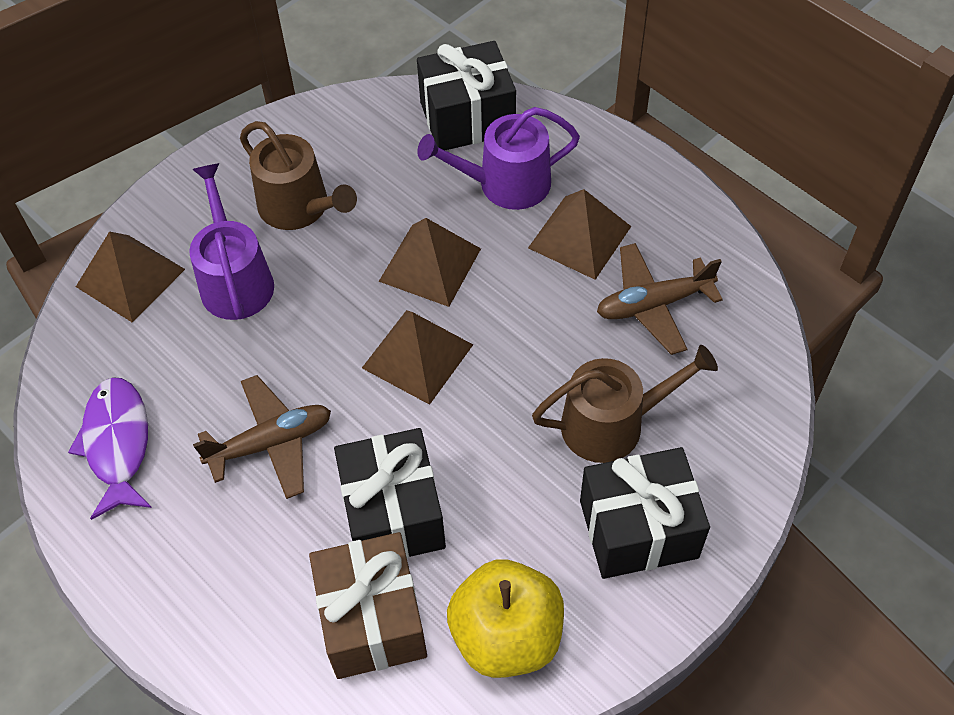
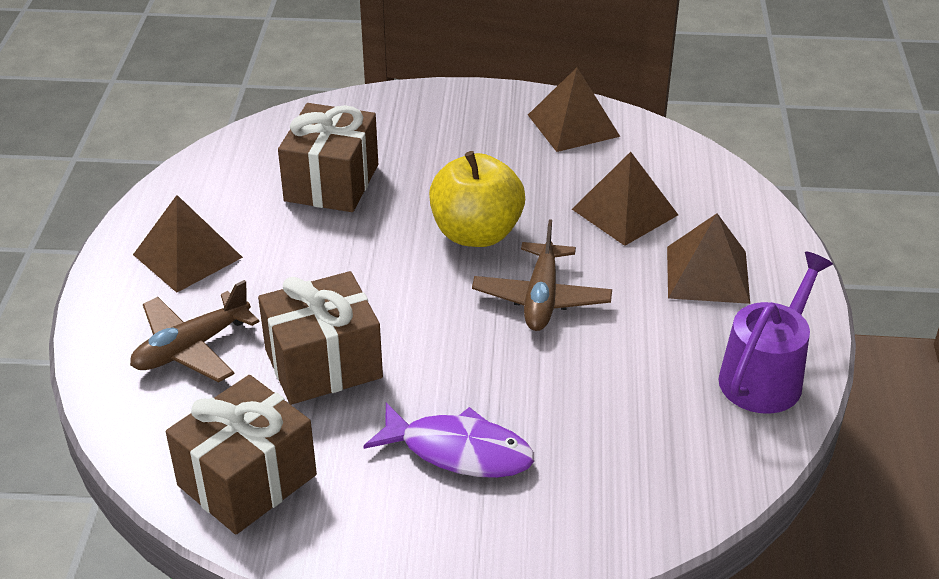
black gift: 3 -> 0
brown gift: 1 -> 3
brown watering can: 2 -> 0
purple watering can: 2 -> 1

